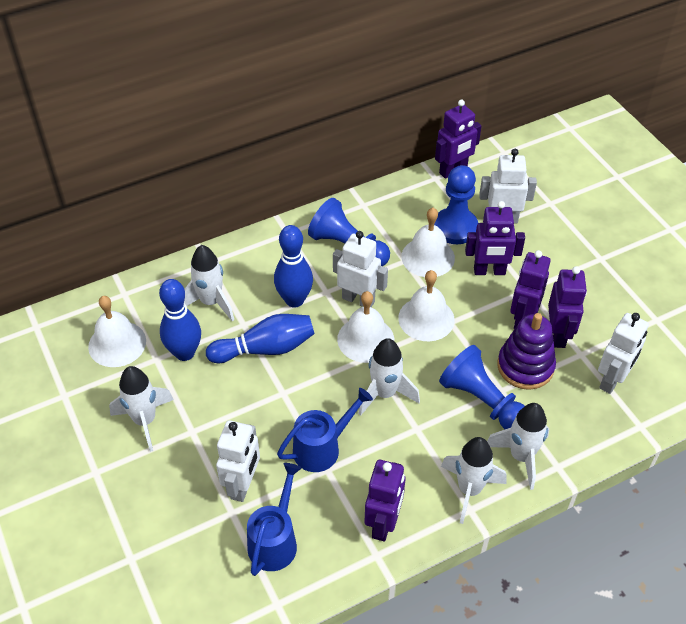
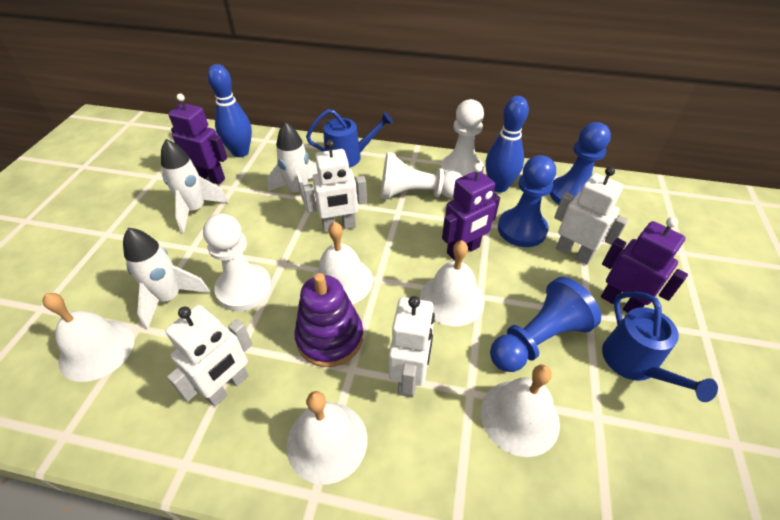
blue bowling pin: 3 -> 2
purple robot: 5 -> 3
white bell: 4 -> 5
white pawn: 0 -> 3
white rocket: 5 -> 3

